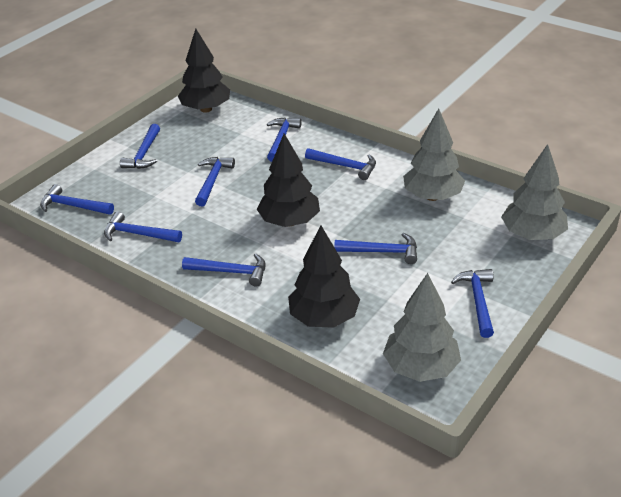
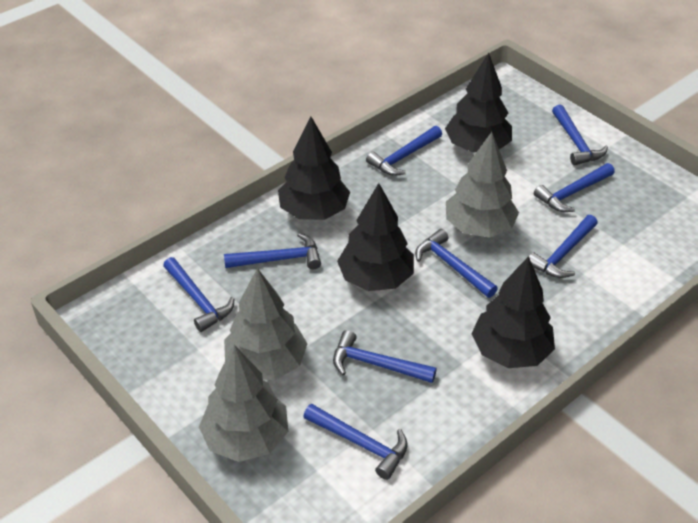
black tree: 3 -> 4

